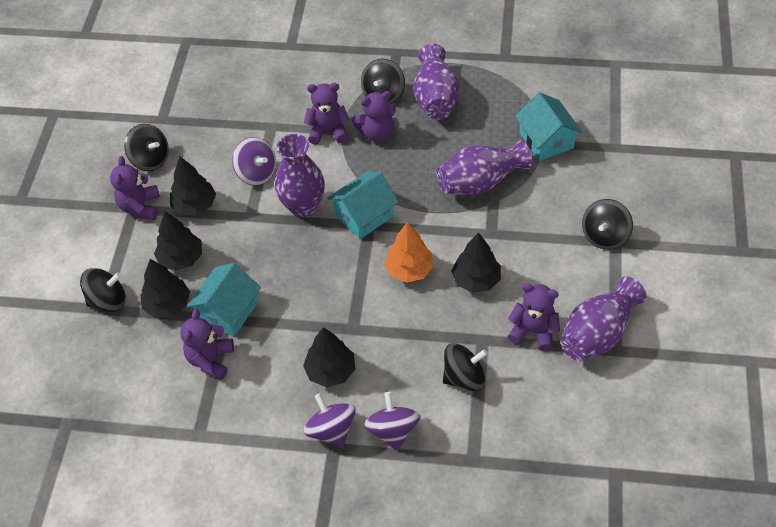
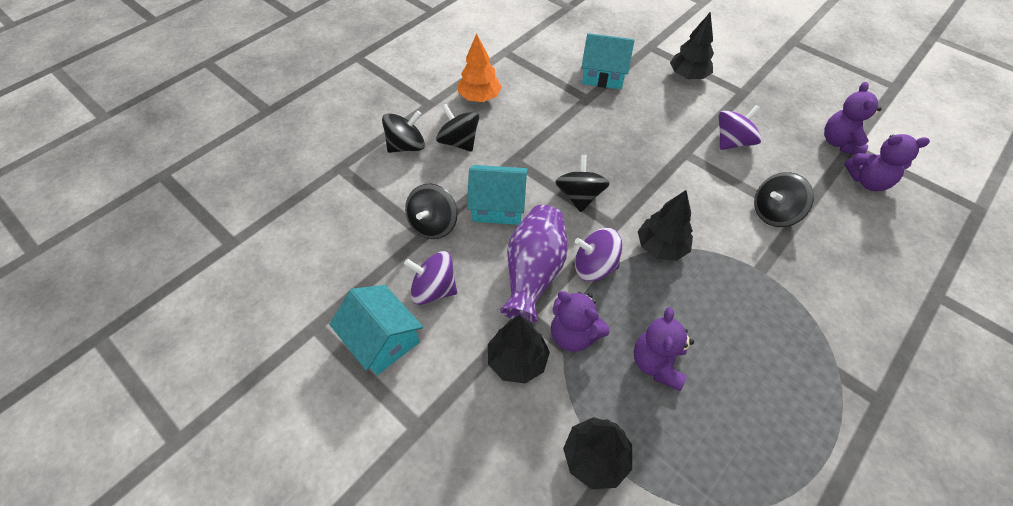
black tree: 5 -> 4
purple teddy bear: 5 -> 4
purple vase: 4 -> 1

